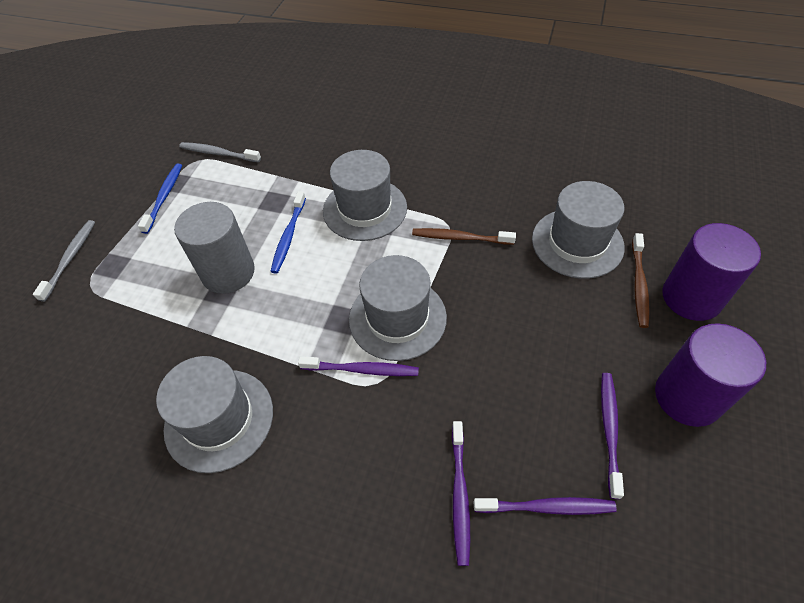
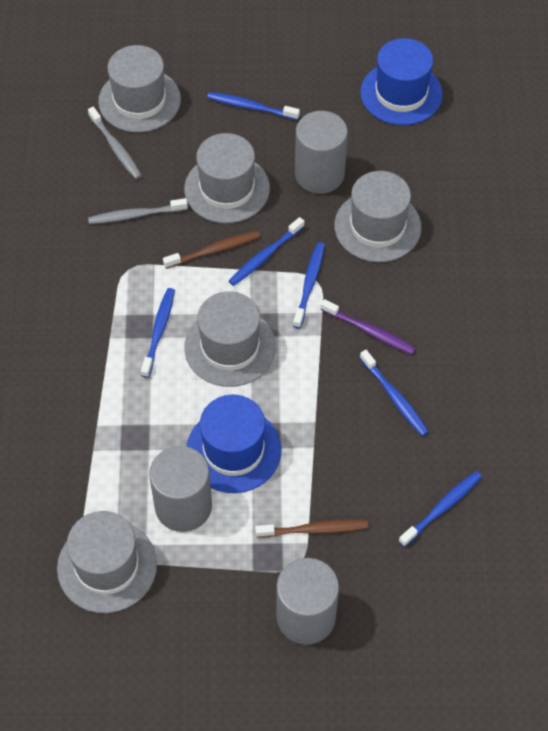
blue hat: 0 -> 2
blue toothbrush: 2 -> 6
grey cylinder: 1 -> 3
grey hat: 4 -> 5
purple cylinder: 2 -> 0
purple toothbrush: 4 -> 1

